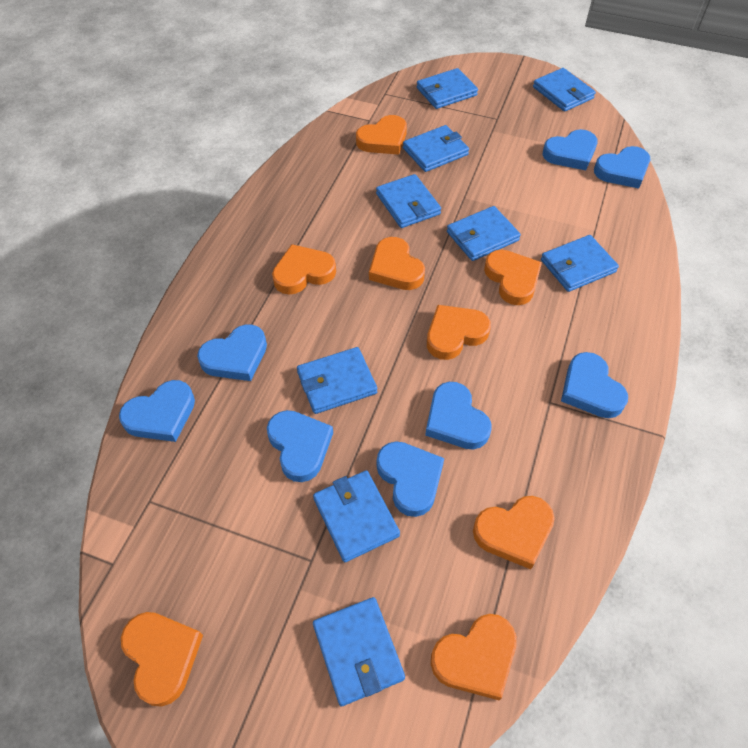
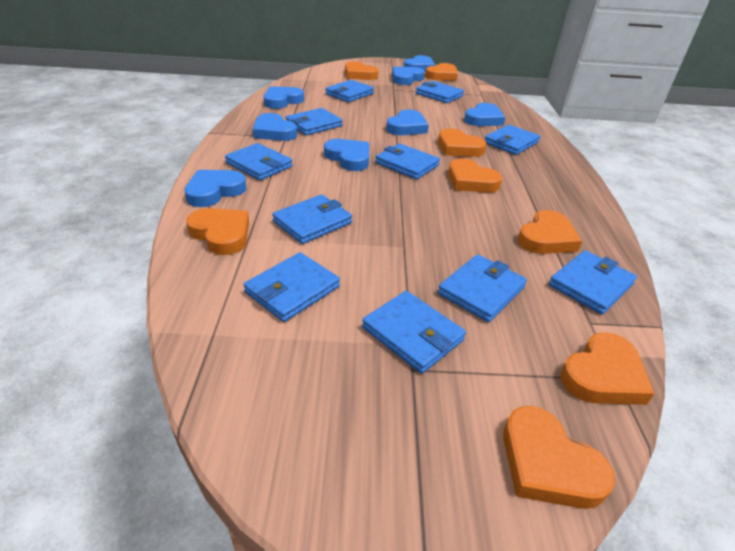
blue wallet: 9 -> 11

